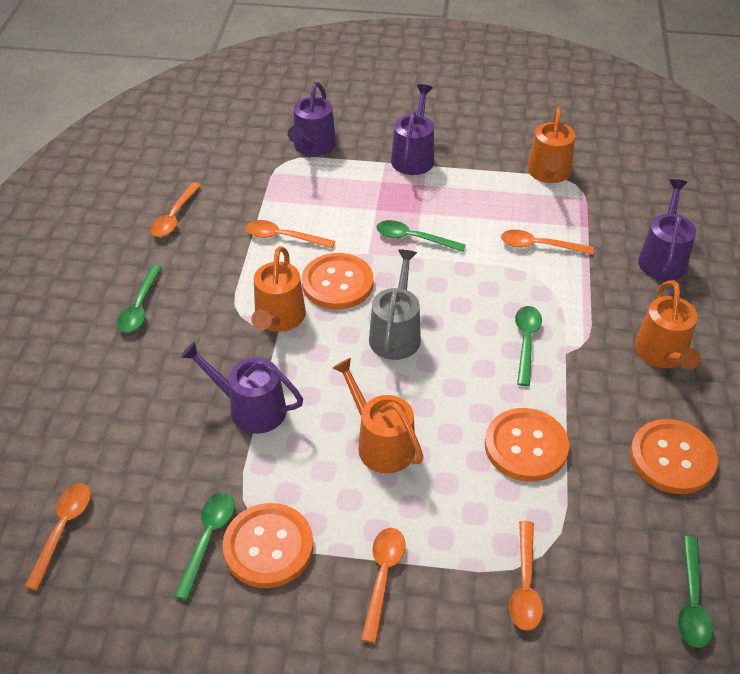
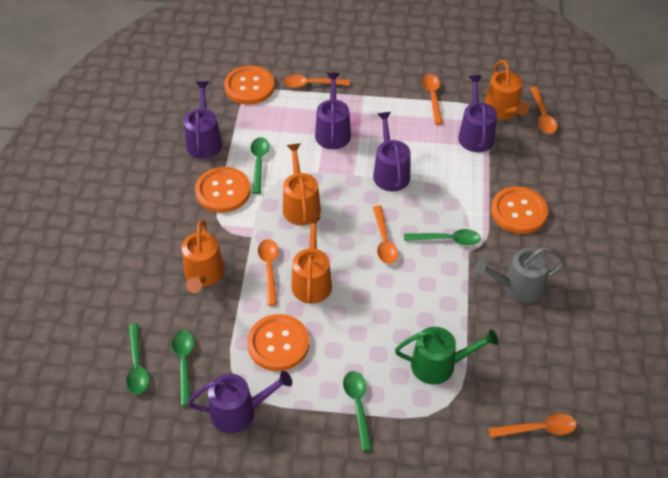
green watering can: 0 -> 1
purple watering can: 4 -> 5

